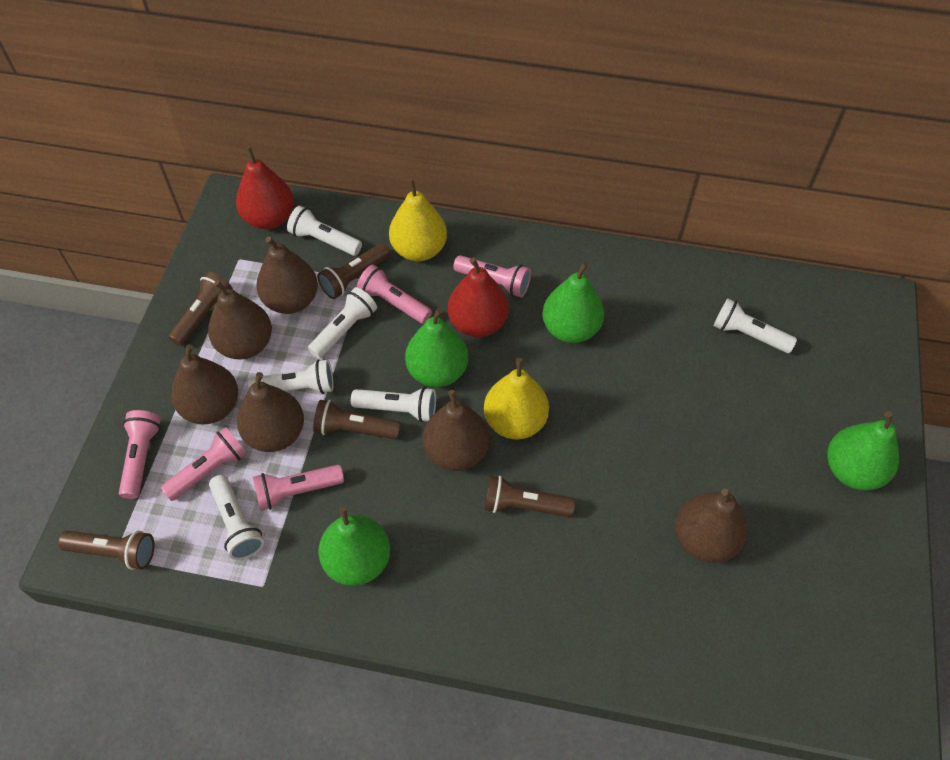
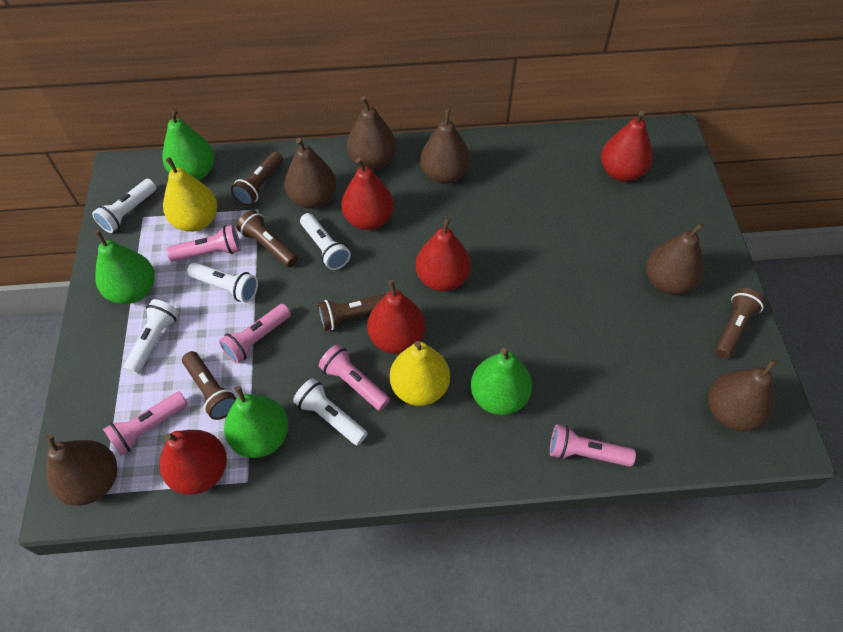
red pear: 2 -> 5
white flashlight: 6 -> 5

